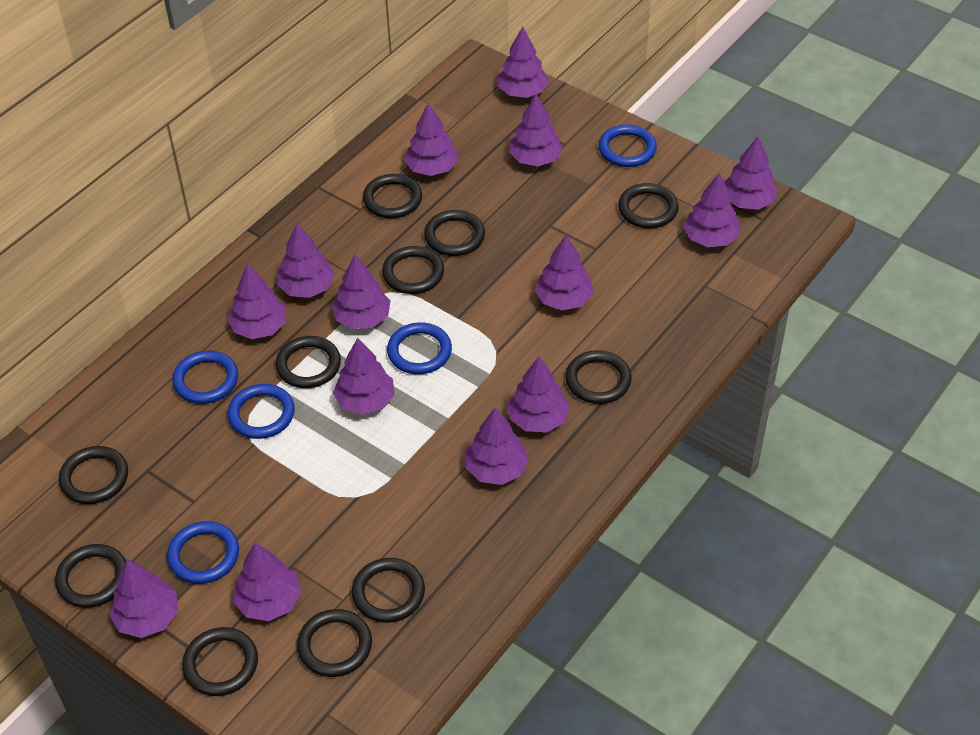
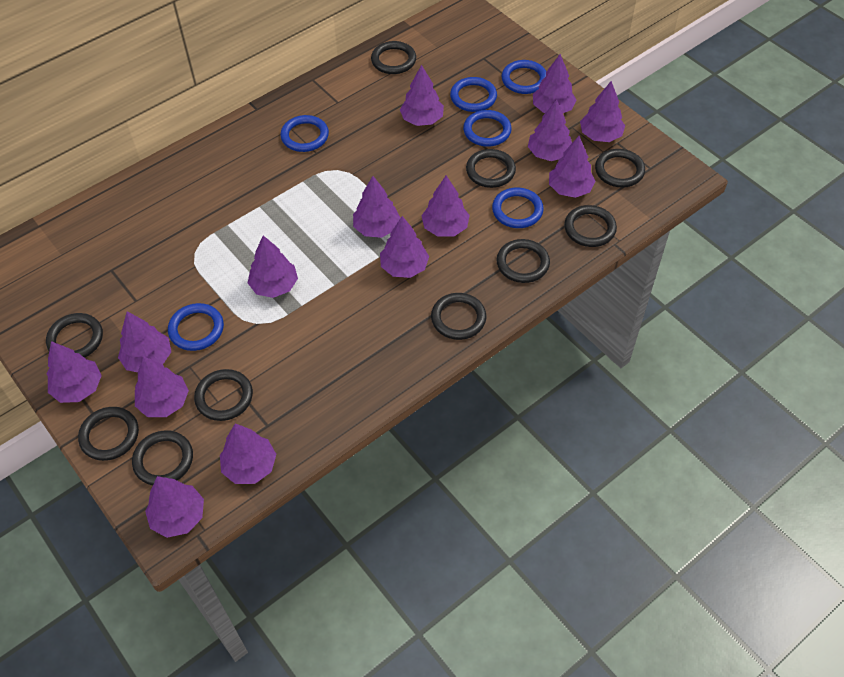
black ring: 11 -> 10
blue ring: 5 -> 6

